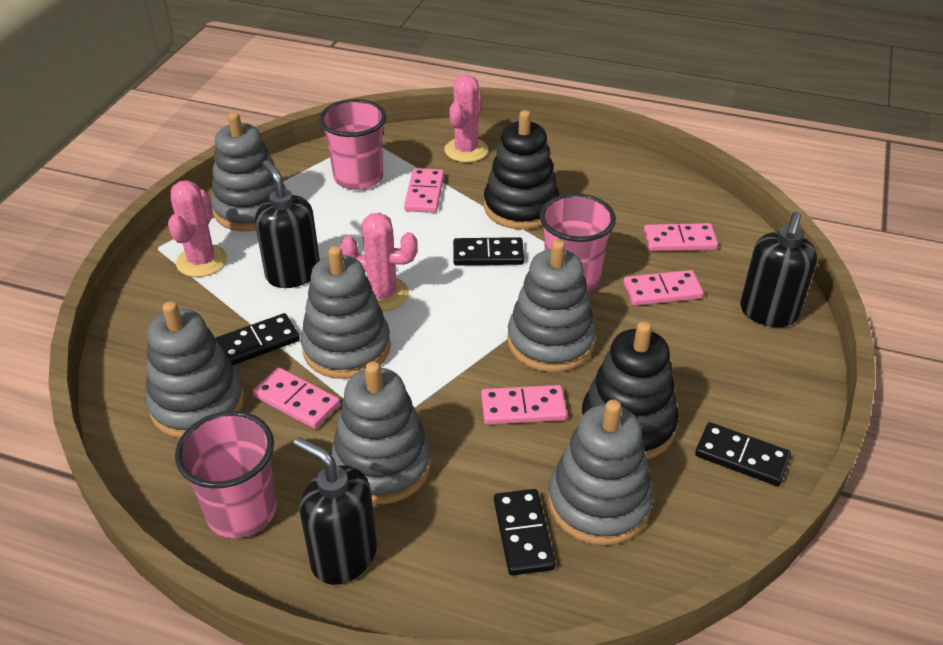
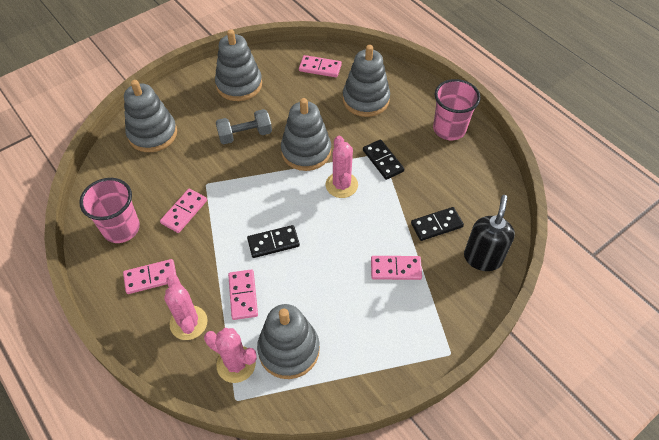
black domino: 4 -> 3
black soap dispenser: 3 -> 1
black stacking toy: 2 -> 0
grey dumbbell: 0 -> 1
grey stacking toy: 6 -> 5
pink cup: 3 -> 2

